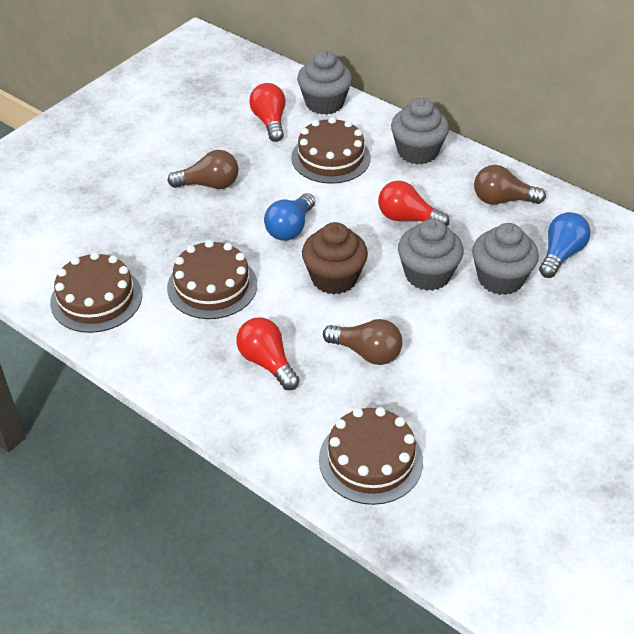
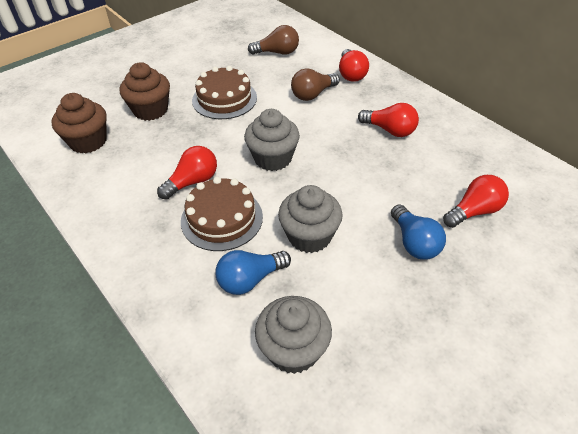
brown cake: 4 -> 2
brown cupcake: 1 -> 2
brown light bulb: 3 -> 2
grey cupcake: 4 -> 3
red light bulb: 3 -> 4

